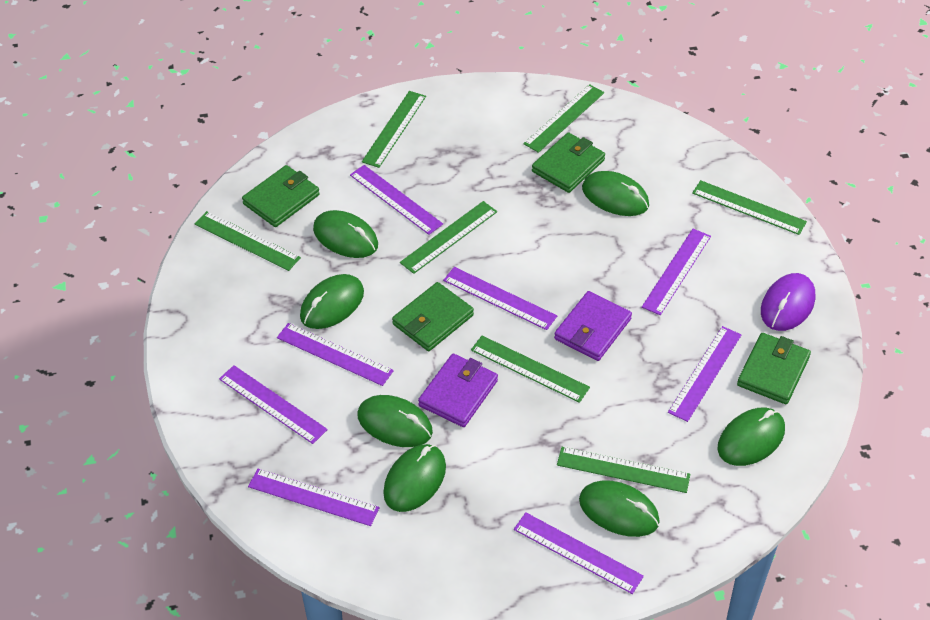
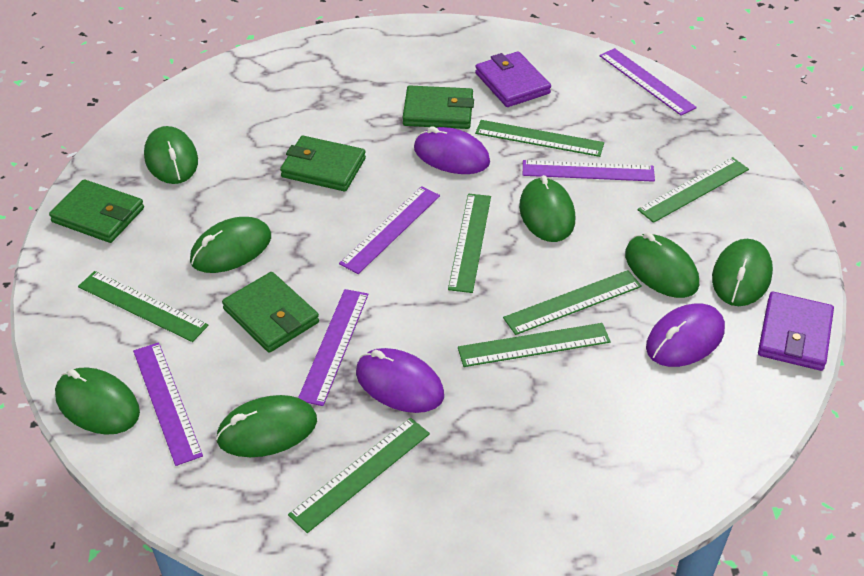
purple mouse: 1 -> 3
purple ruler: 8 -> 5

